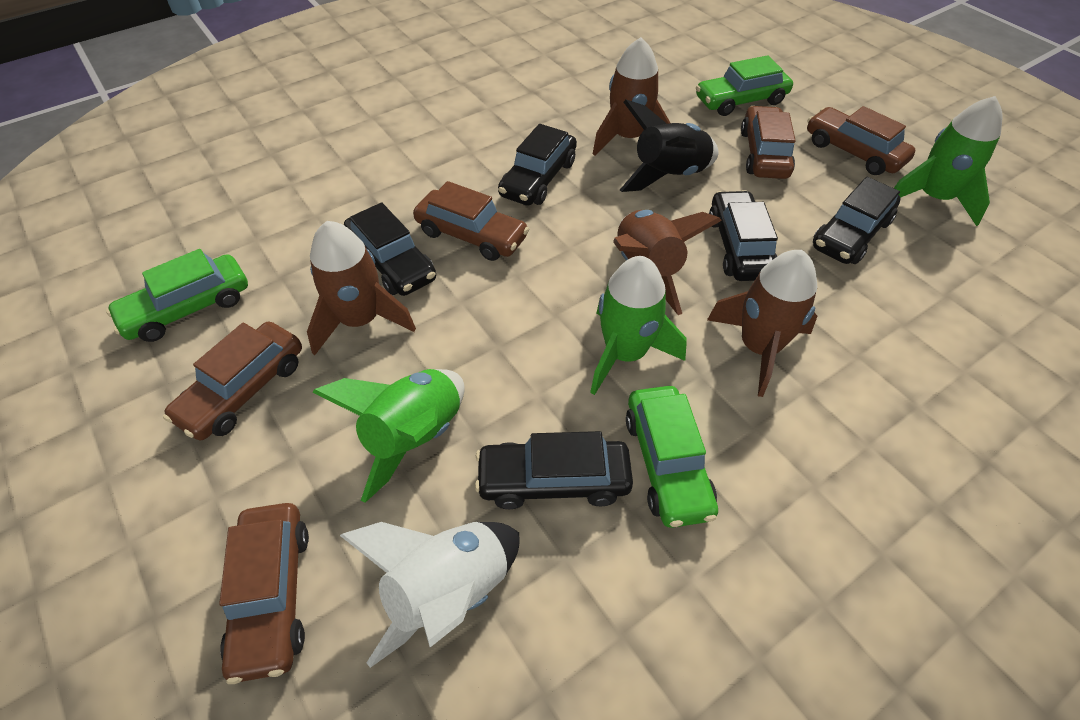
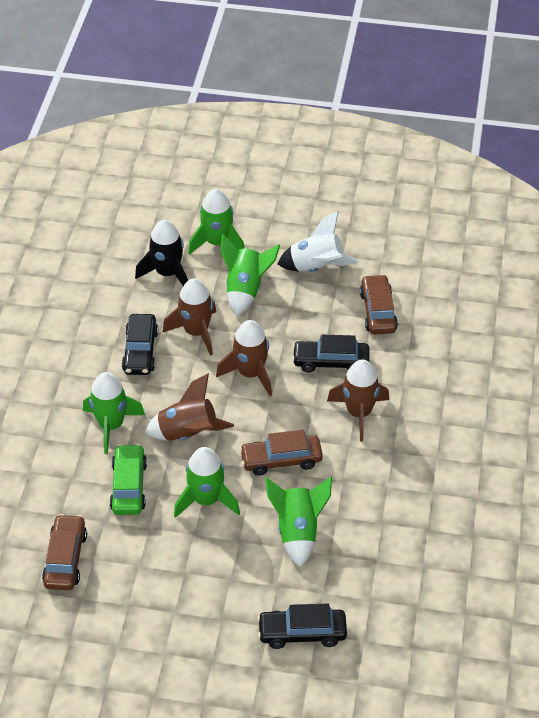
black car: 5 -> 3
brown car: 5 -> 3
green car: 3 -> 1
green rocket: 3 -> 5

